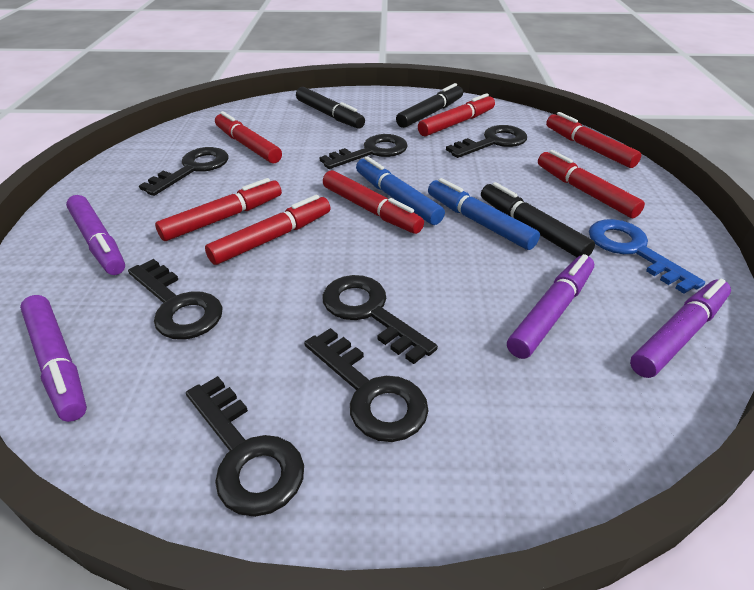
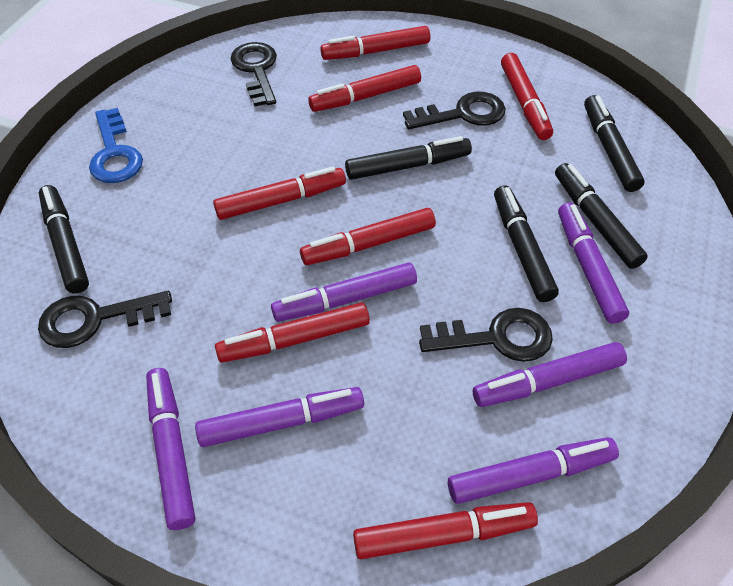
black key: 7 -> 4
black marker: 3 -> 5
blue marker: 2 -> 0
purple marker: 4 -> 6

